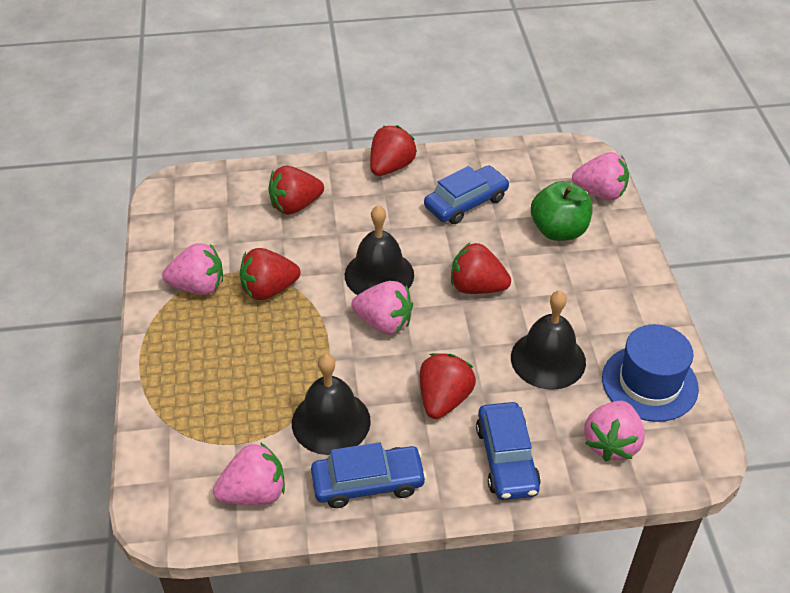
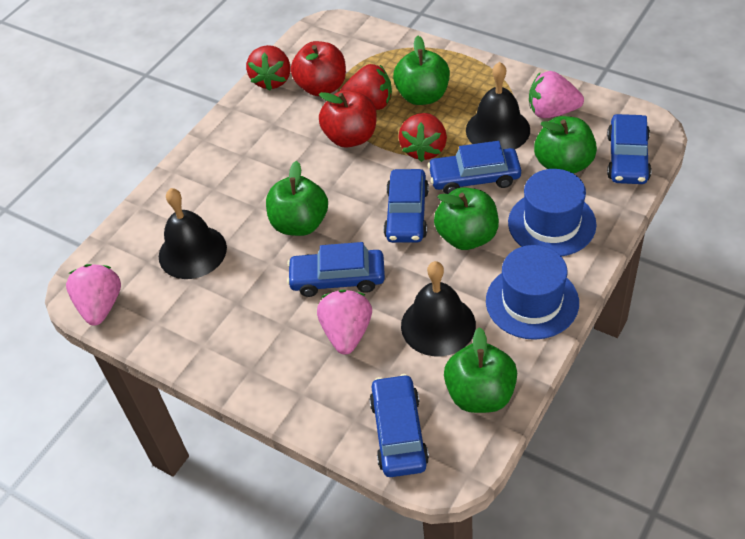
blue car: 3 -> 5
blue hat: 1 -> 2
green apple: 1 -> 5
pink strawberry: 5 -> 3
red apple: 0 -> 2
red strawberry: 5 -> 3

